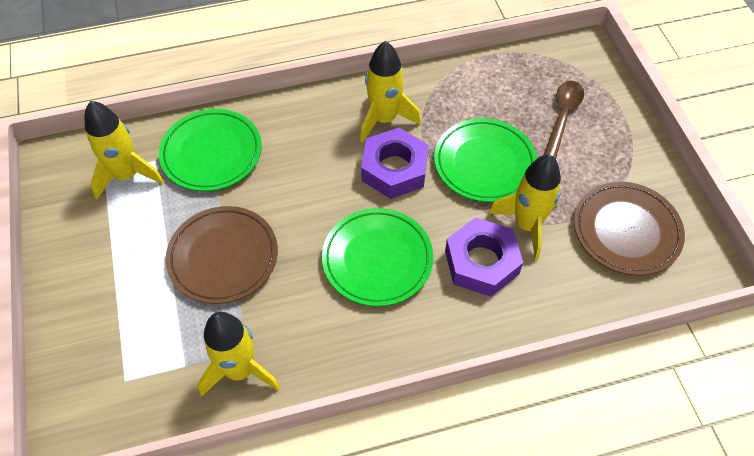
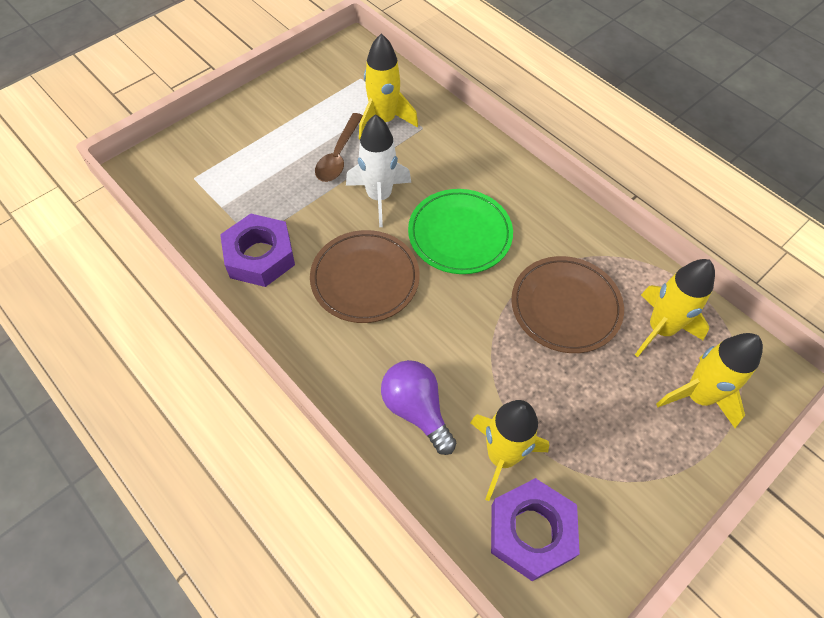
green plate: 3 -> 1
purple light bulb: 0 -> 1
white rocket: 0 -> 1

